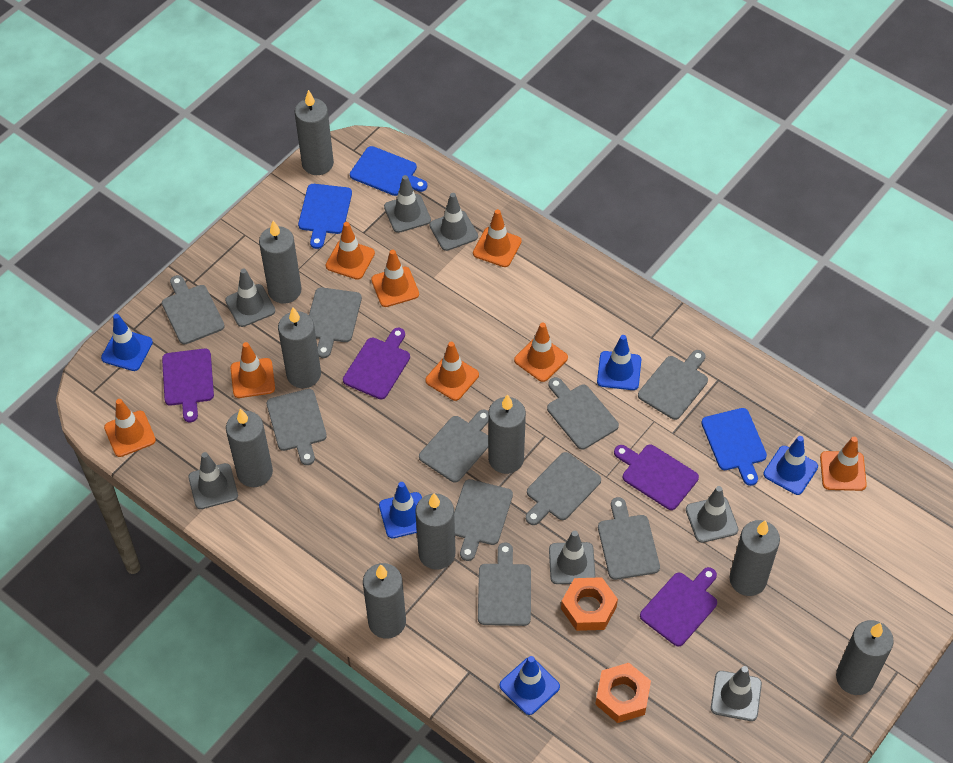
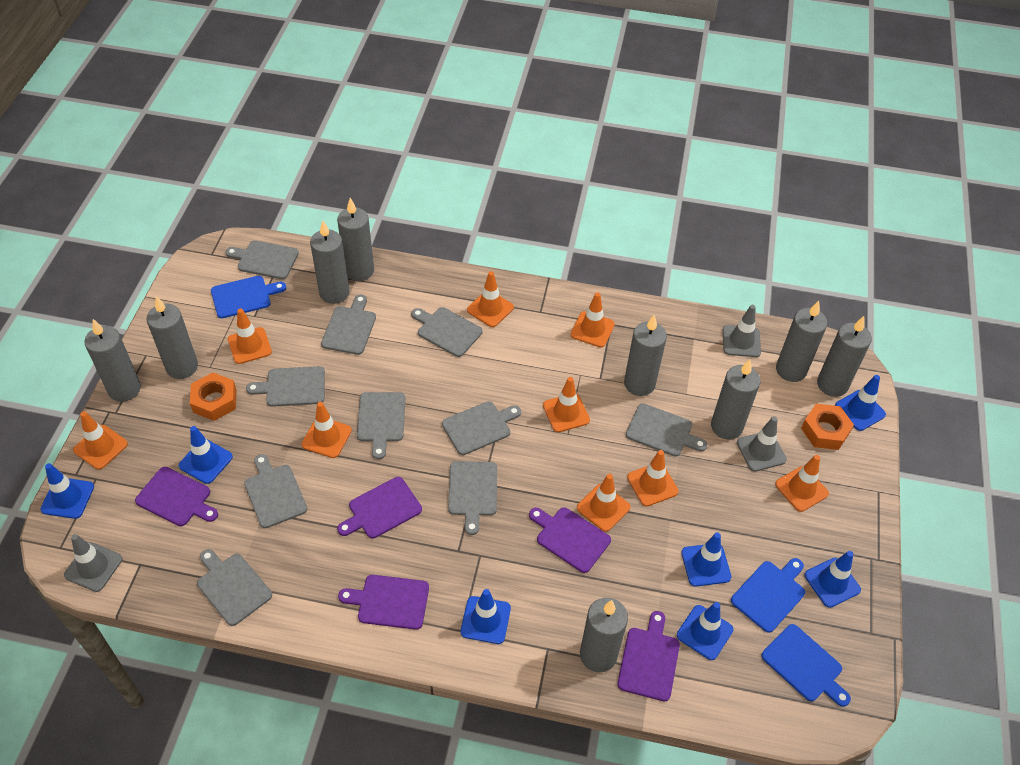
blue traffic cone: 5 -> 7
grey traffic cone: 7 -> 3
orange traffic cone: 8 -> 9
purple cutting board: 4 -> 5

